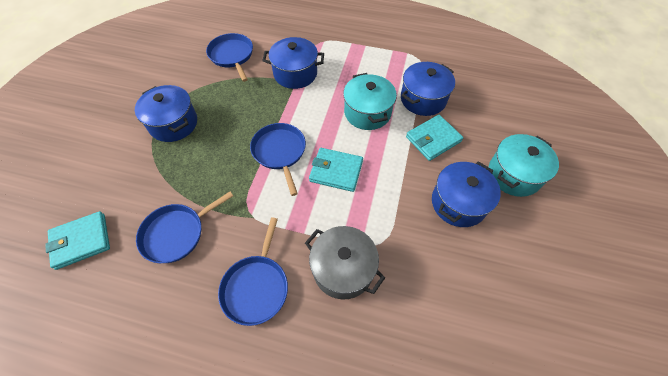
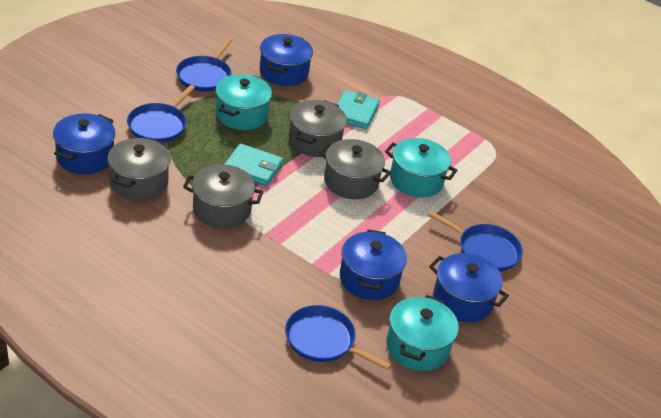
grey pot: 1 -> 4
turquoise pot: 2 -> 3
turquoise wallet: 3 -> 2

